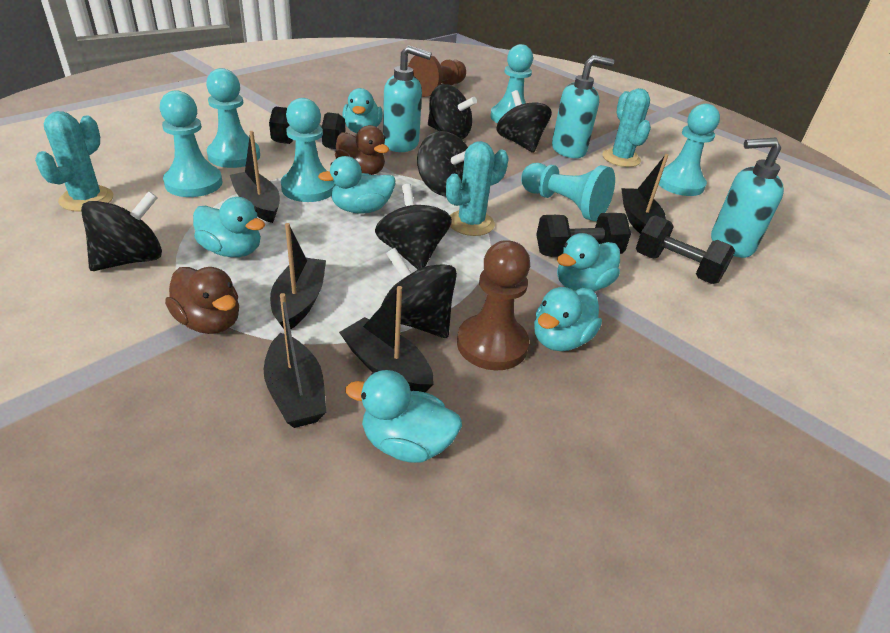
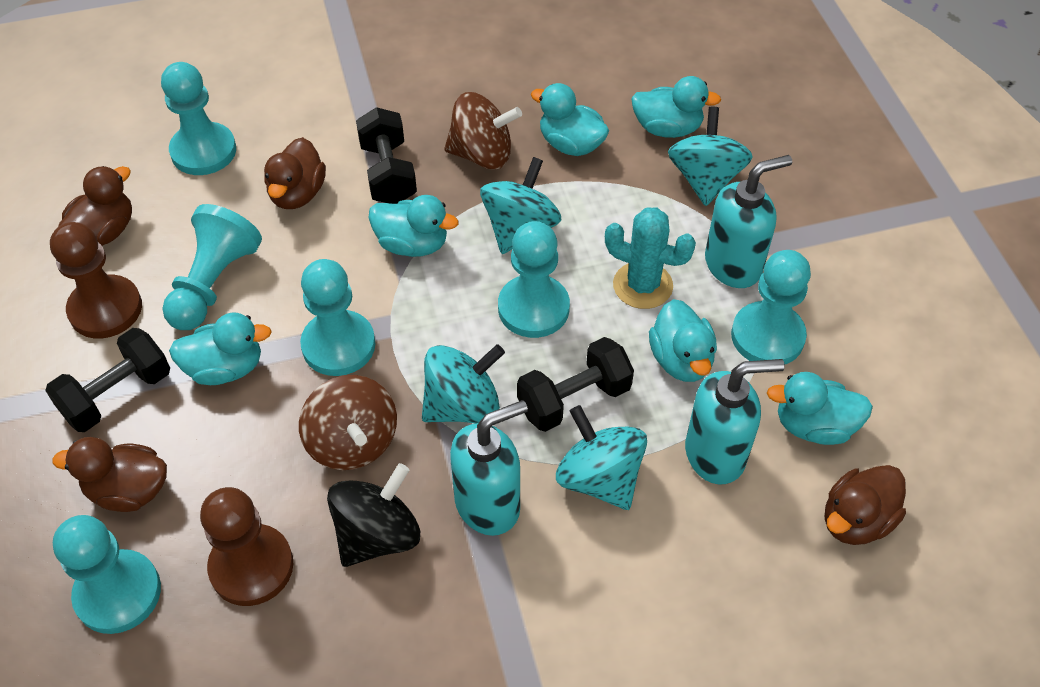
black boat: 5 -> 0
black spinning top: 6 -> 1
brown duck: 2 -> 4
brown spinning top: 0 -> 2
turquoise cactus: 3 -> 1
turquoise spinning top: 0 -> 4

